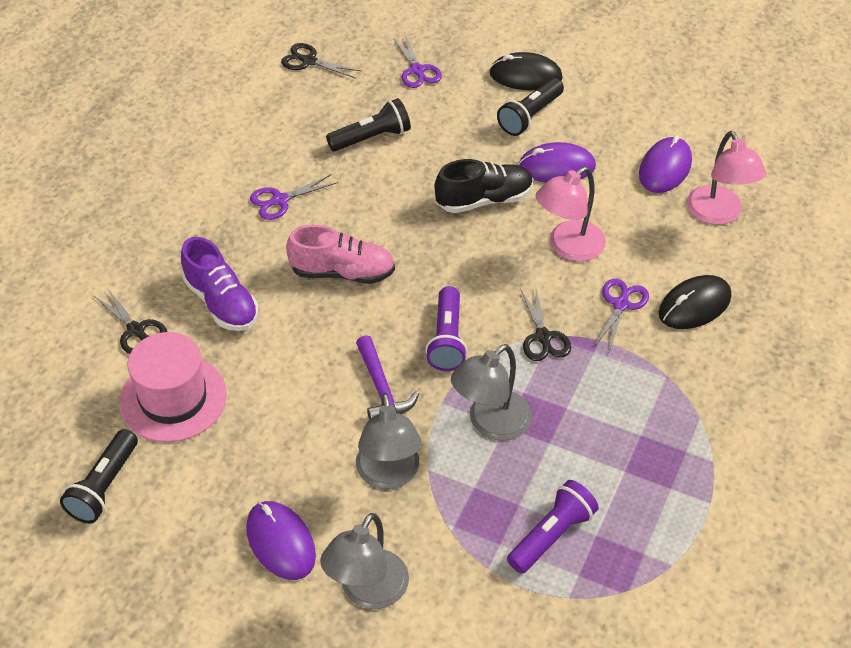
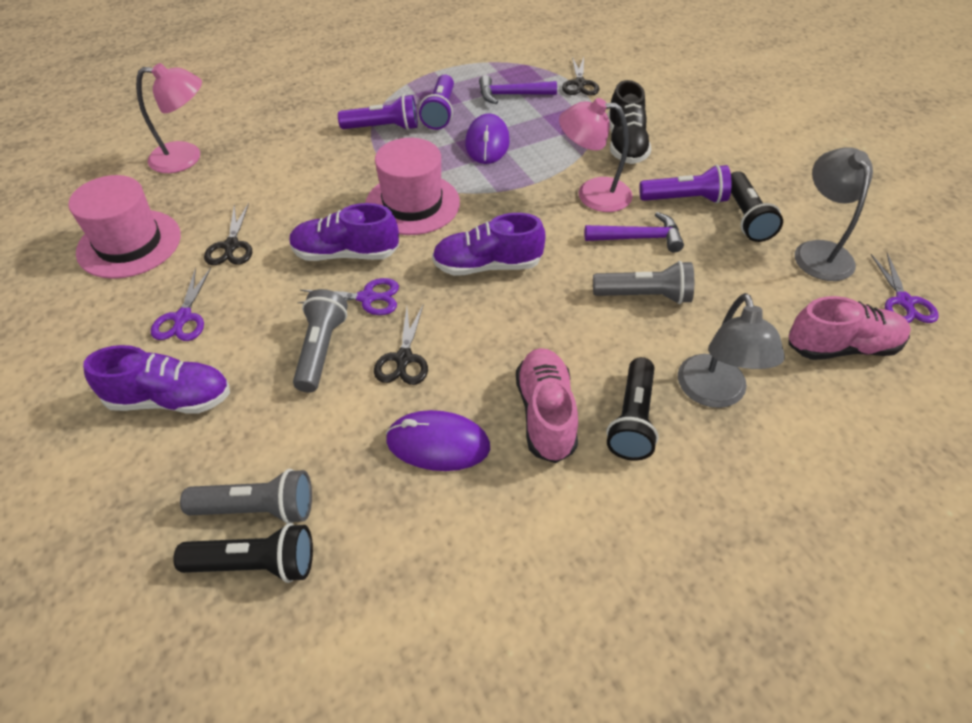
black mouse: 2 -> 0
grey flashlight: 0 -> 3
grey lamp: 3 -> 2
pink hat: 1 -> 2
pink shoe: 1 -> 2
purple flashlight: 2 -> 3
purple hammer: 1 -> 2
purple mouse: 3 -> 2
purple shoe: 1 -> 3

